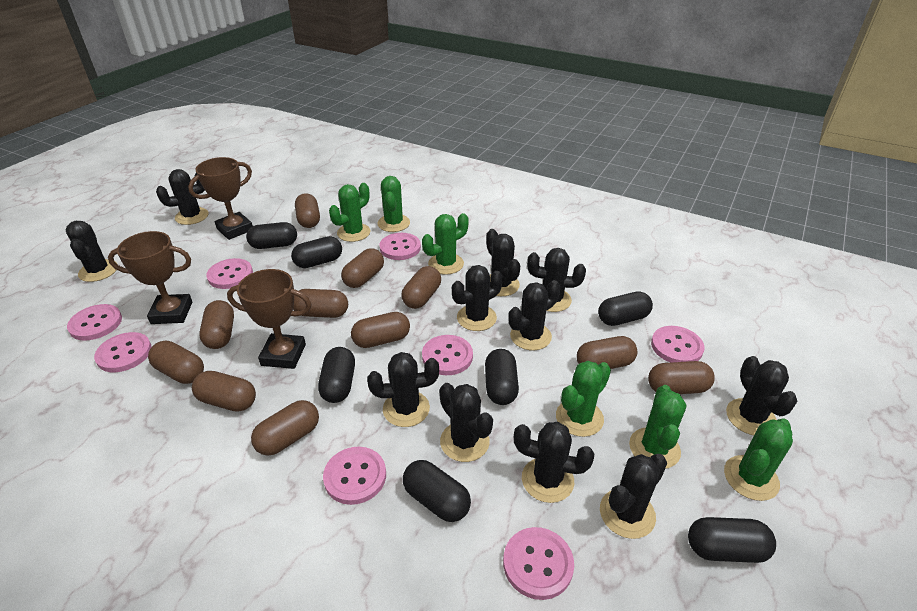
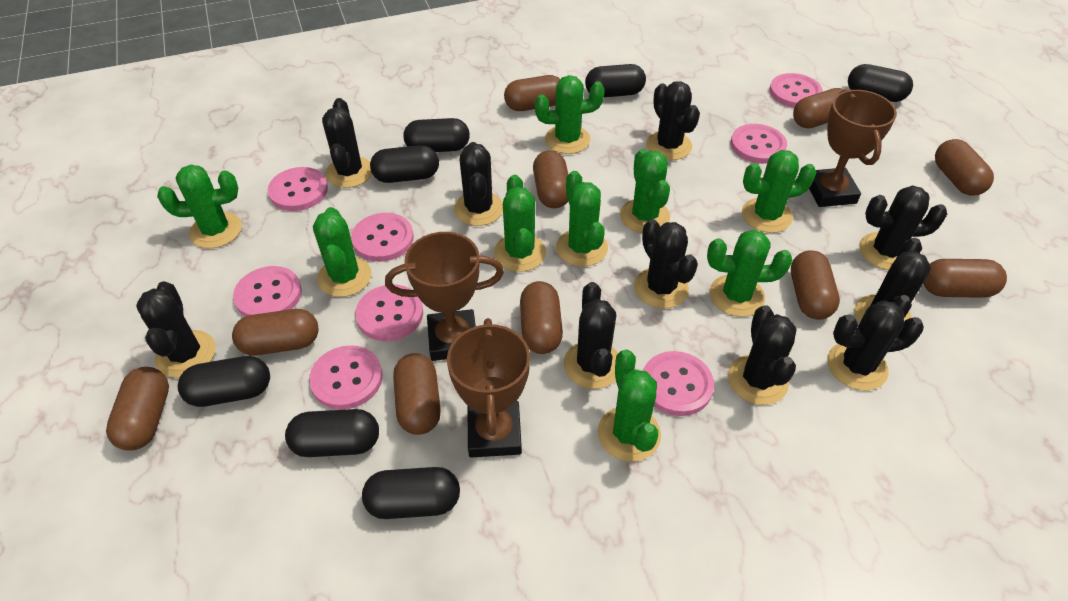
black cactus: 11 -> 10
brown capsule: 11 -> 10
green cactus: 6 -> 9

